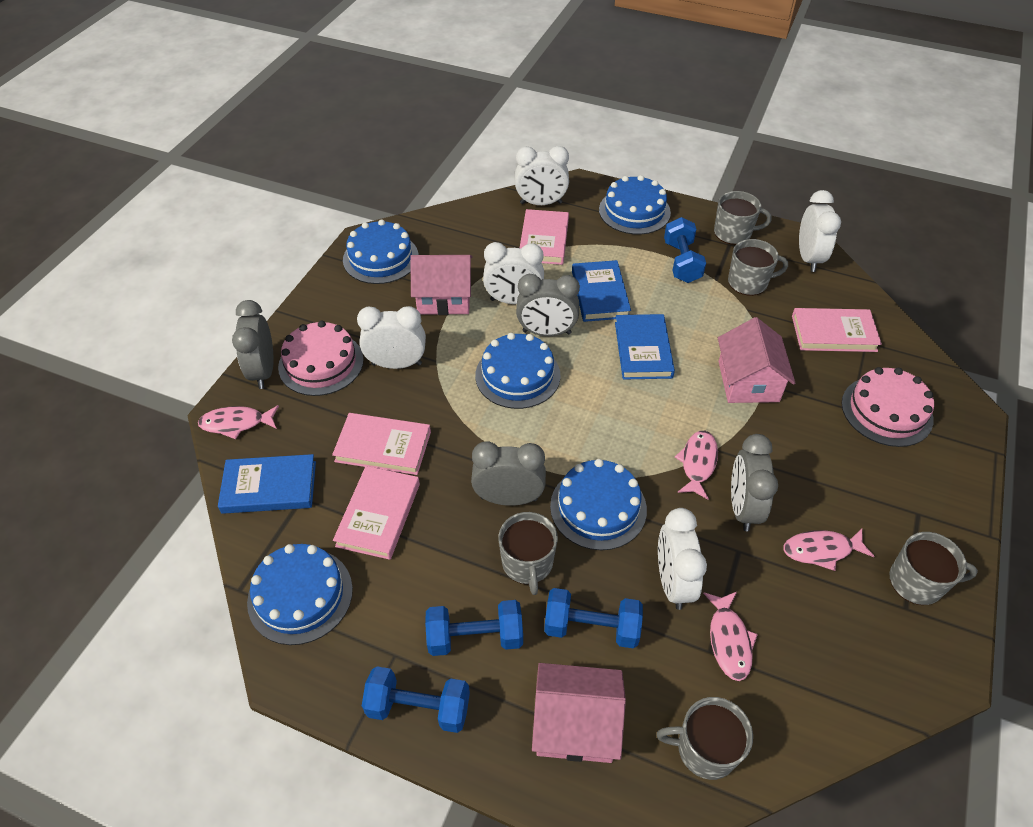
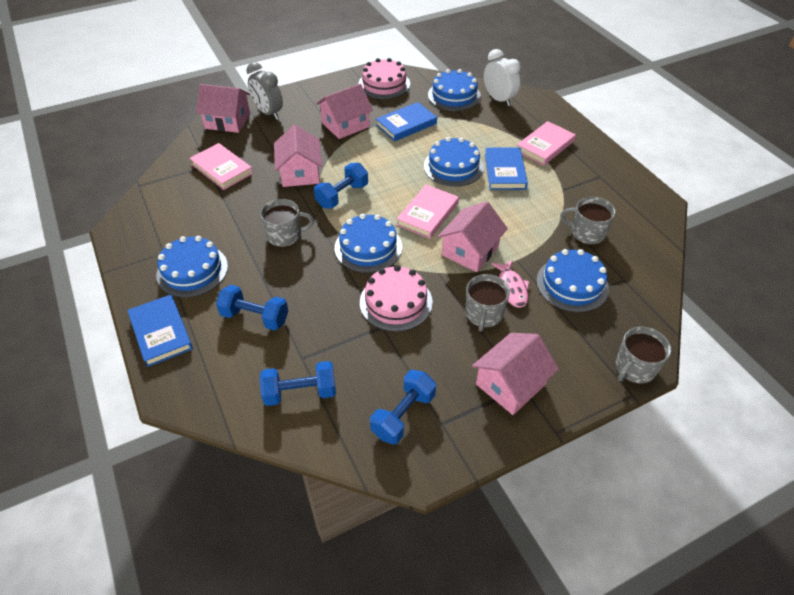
grey clock: 4 -> 1
grey mug: 5 -> 4
pink book: 4 -> 3
pink fish: 4 -> 1
pink house: 3 -> 5
white clock: 5 -> 1

